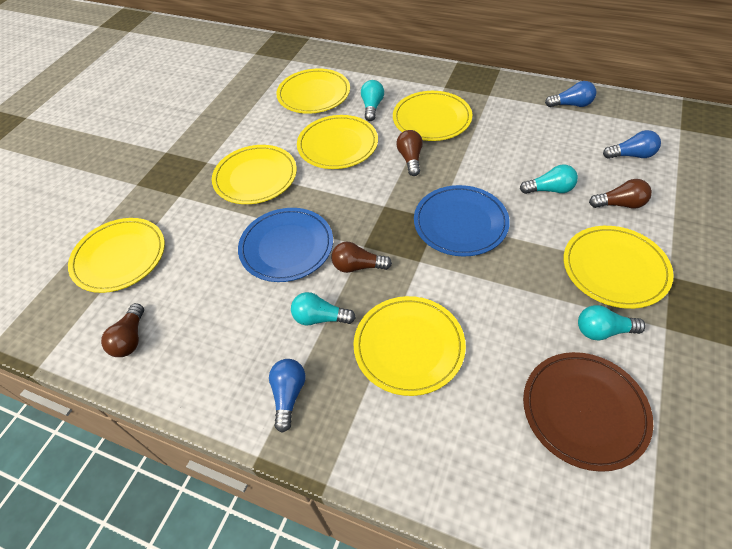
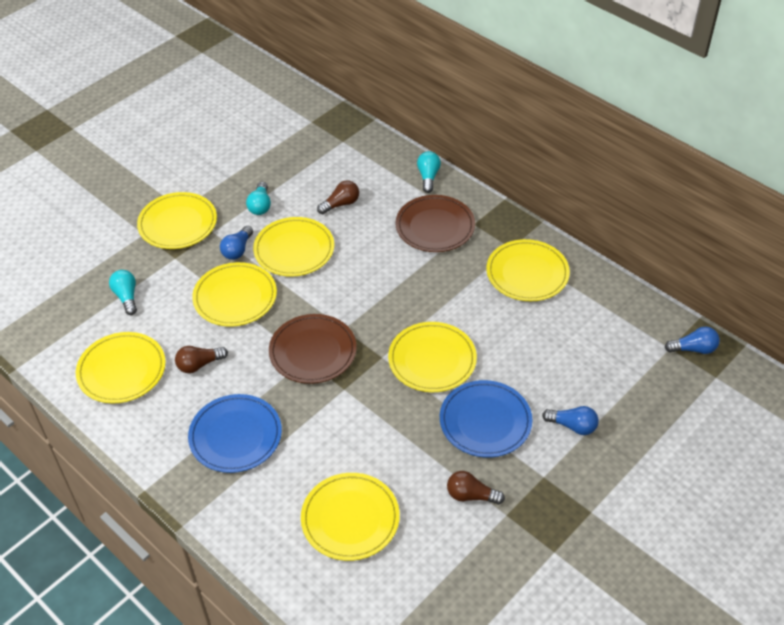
brown light bulb: 4 -> 3
brown plate: 1 -> 2
turquoise light bulb: 4 -> 3

